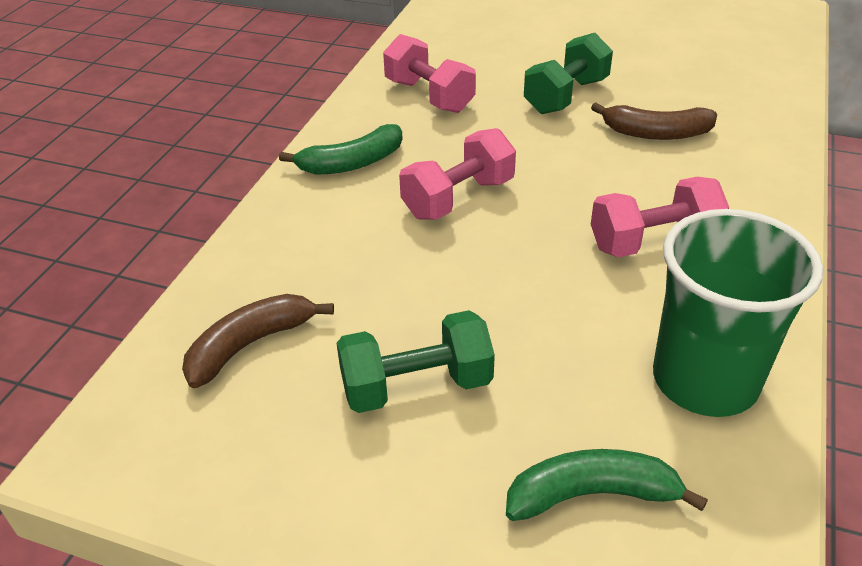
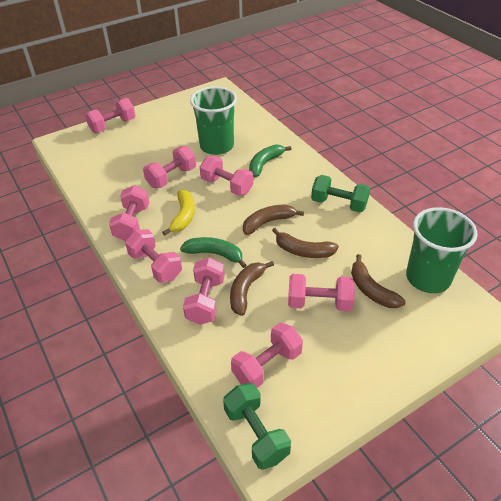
brown banana: 2 -> 4
green cup: 1 -> 2
pink dumbbell: 3 -> 8
yellow banana: 0 -> 1

